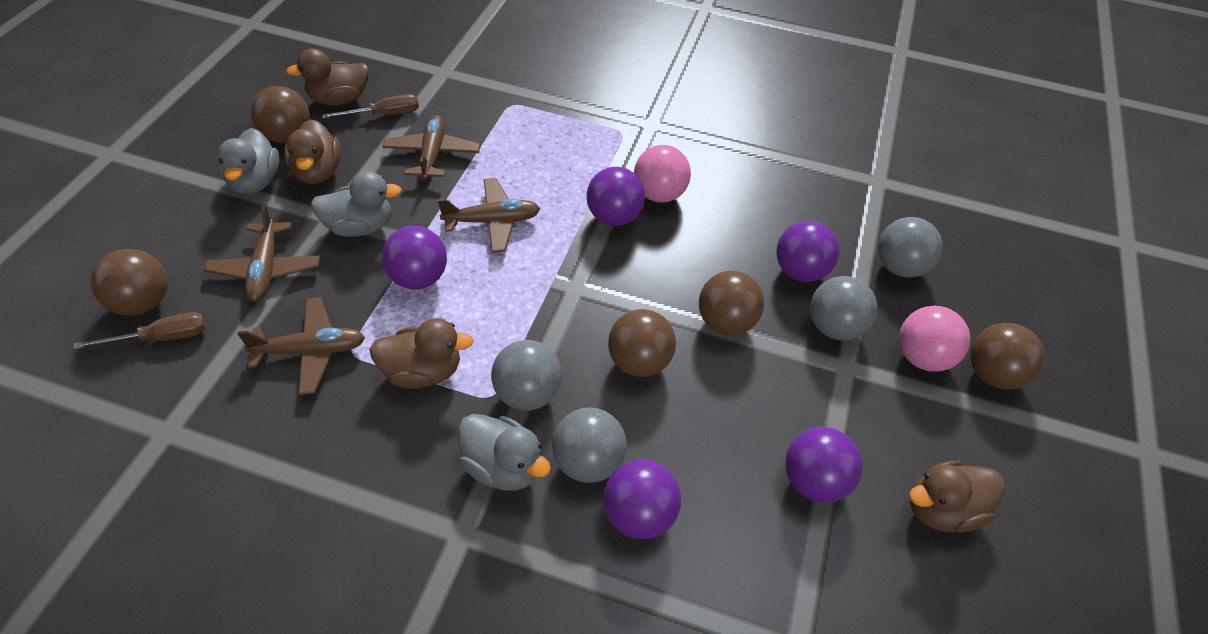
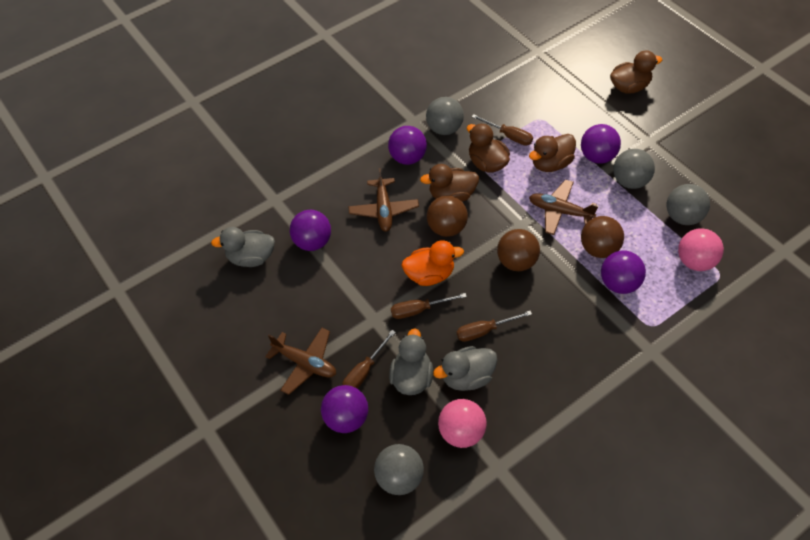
brown ball: 5 -> 3
brown plane: 4 -> 3
brown screwdriver: 2 -> 4
orange duck: 0 -> 1

